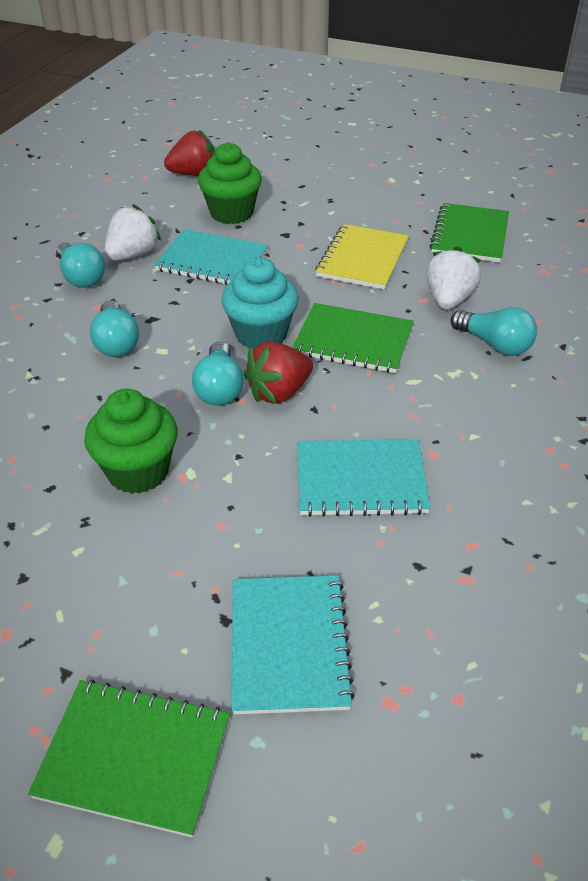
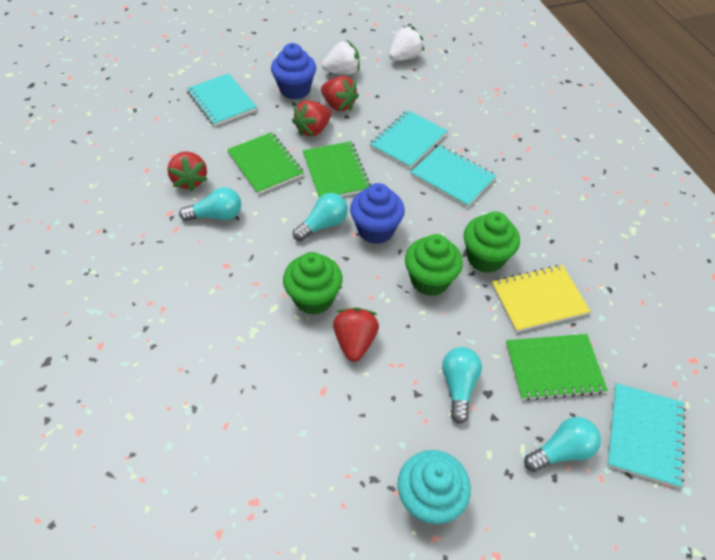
blue cupcake: 0 -> 2
green cupcake: 2 -> 3
red strawberry: 2 -> 4
turquoise notebook: 3 -> 4

